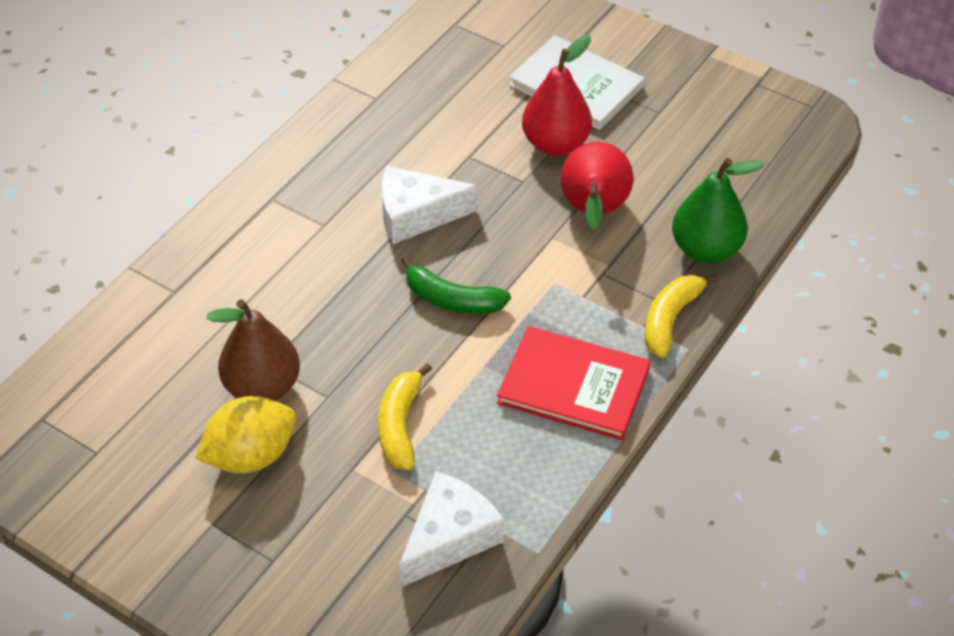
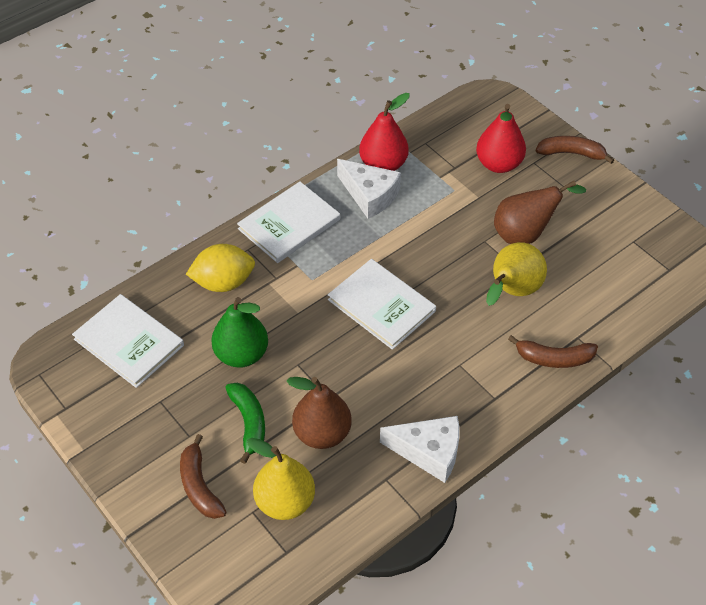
brown banana: 0 -> 3
brown pear: 1 -> 2
red book: 1 -> 0
white book: 1 -> 3
yellow banana: 2 -> 0
yellow pear: 0 -> 2

